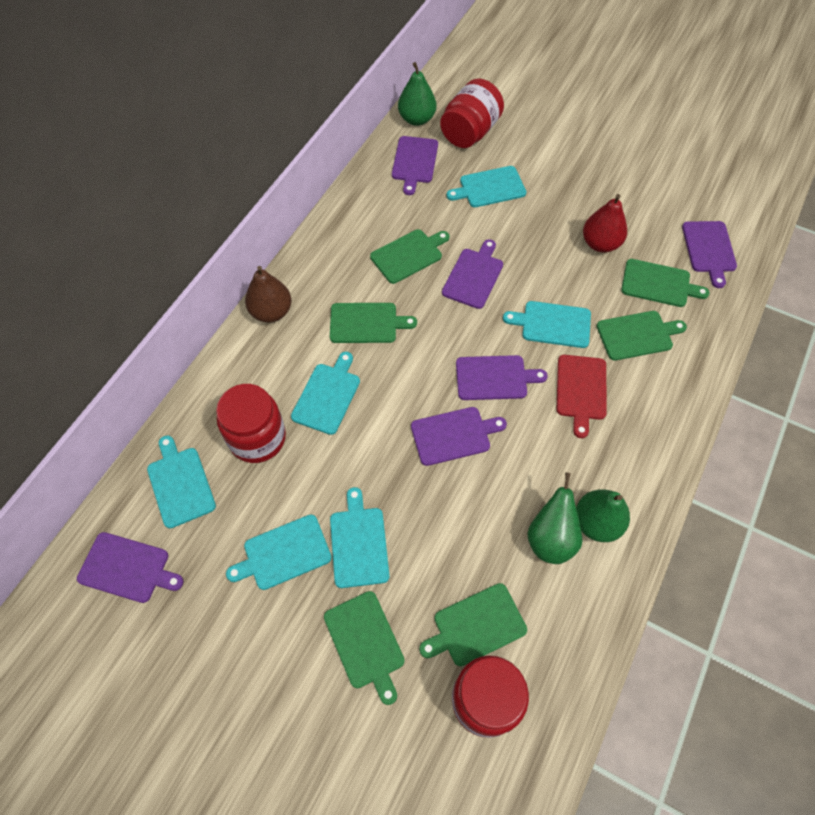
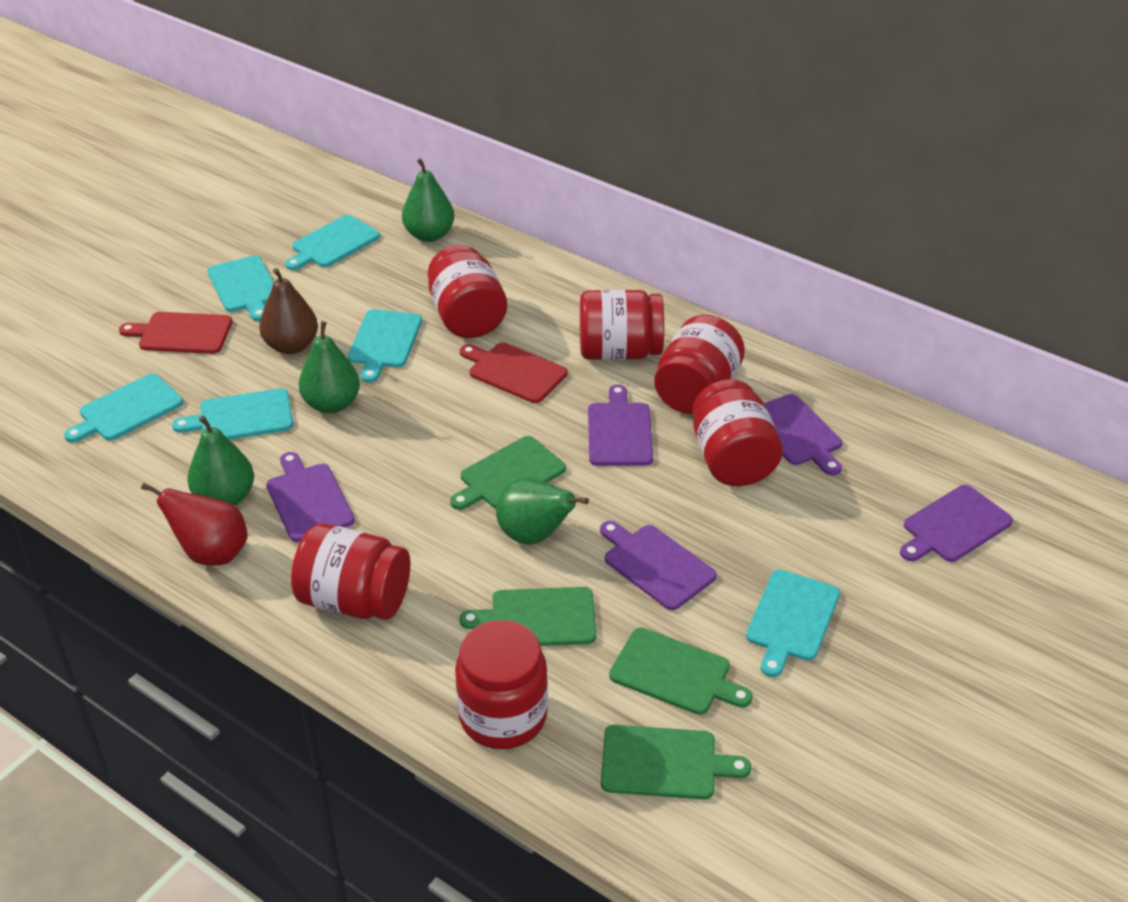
green cutting board: 6 -> 4
green pear: 3 -> 4
purple cutting board: 6 -> 5
red cutting board: 1 -> 2
red jar: 3 -> 6

